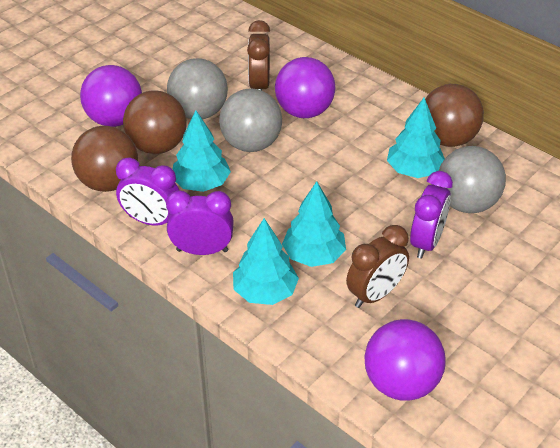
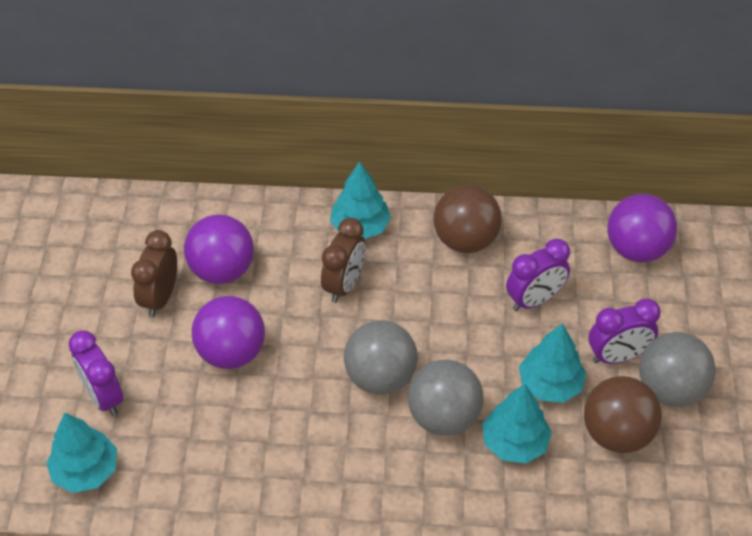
brown ball: 3 -> 2

